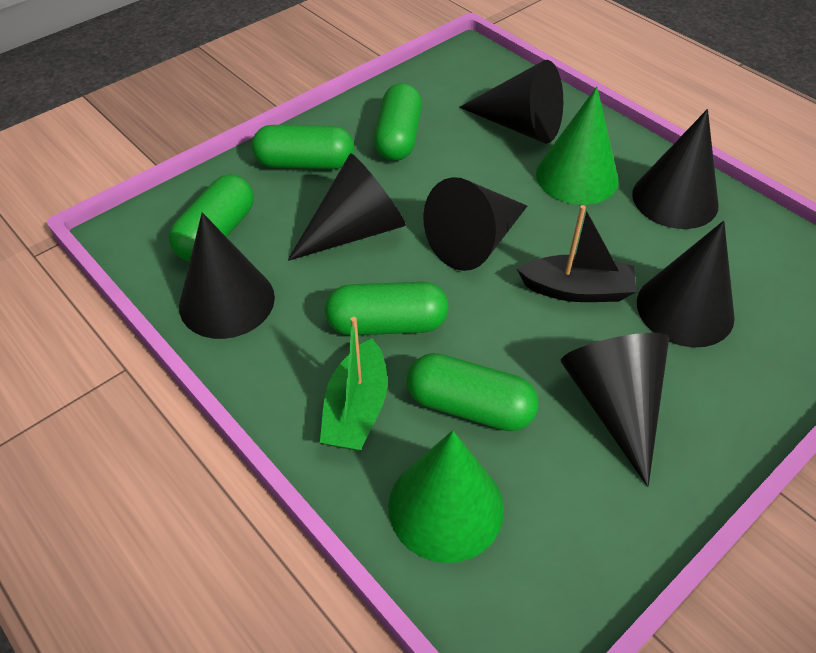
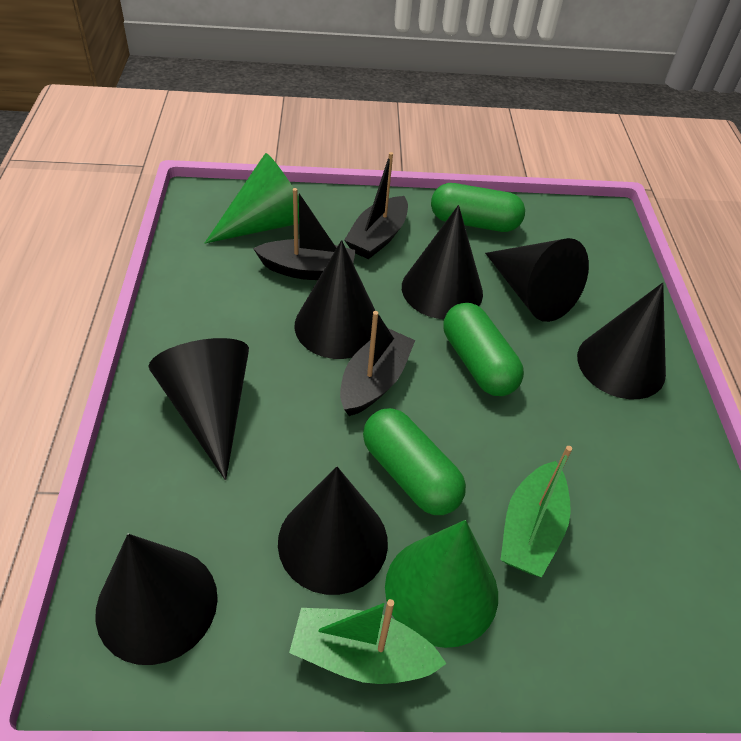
black boat: 1 -> 3
green boat: 1 -> 2
green capsule: 5 -> 3

